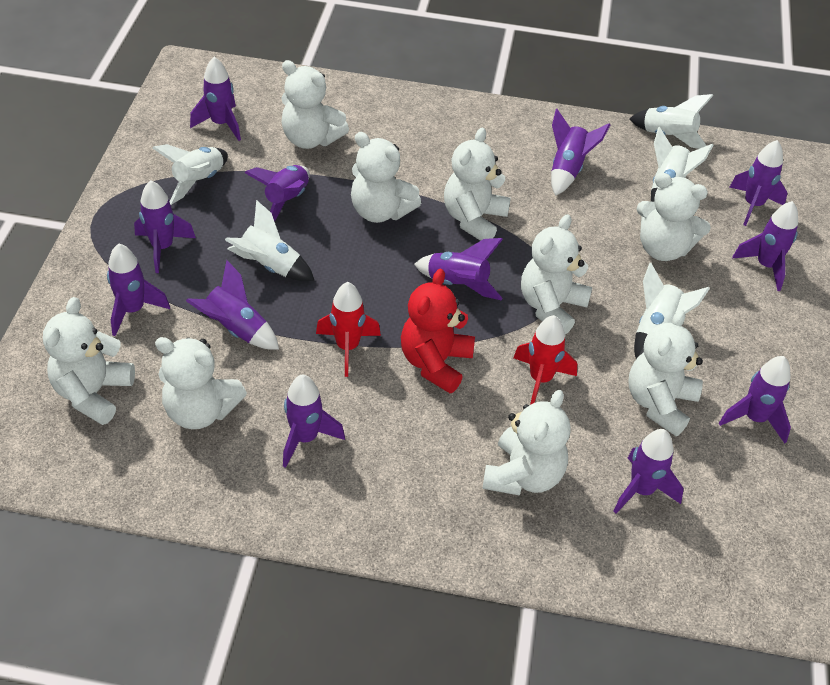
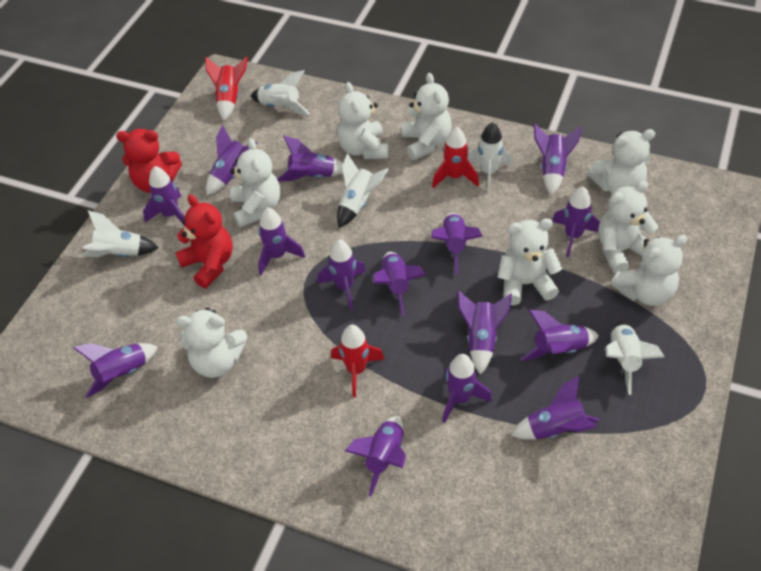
purple rocket: 12 -> 15
red rocket: 2 -> 3
red teddy bear: 1 -> 2
white teddy bear: 9 -> 8

